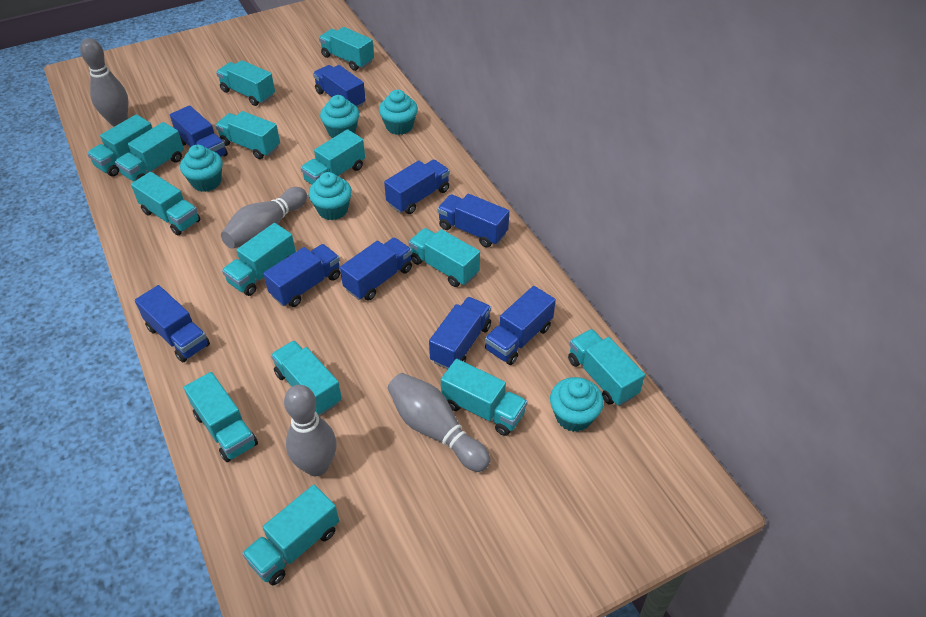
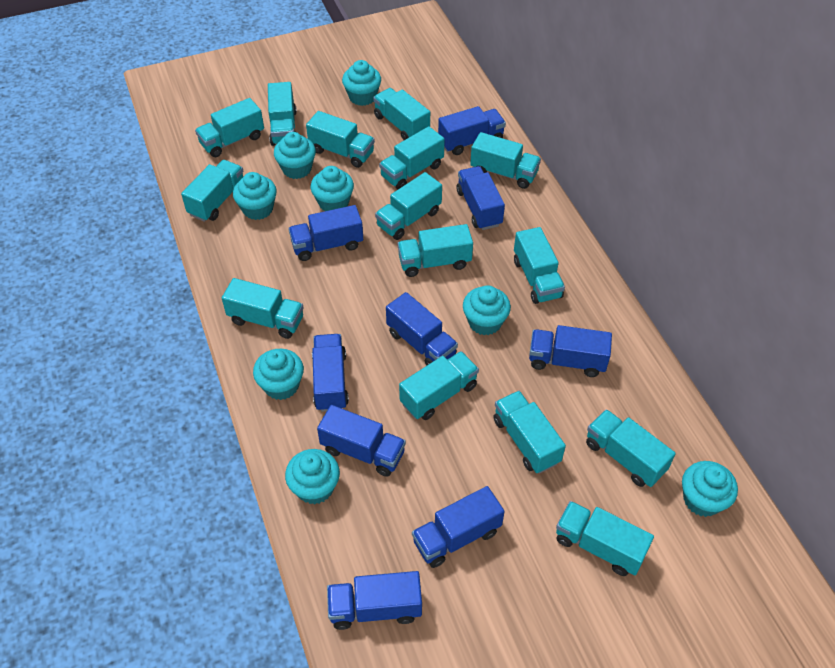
grey bowling pin: 4 -> 0
turquoise cupcake: 5 -> 8
turquoise truck: 14 -> 15

